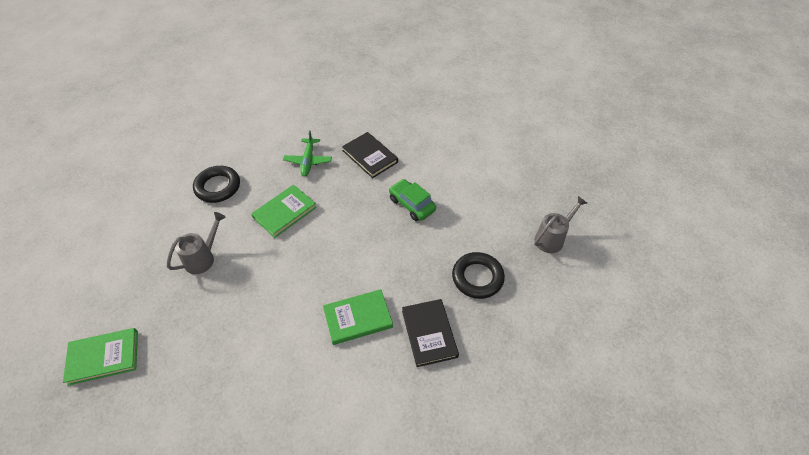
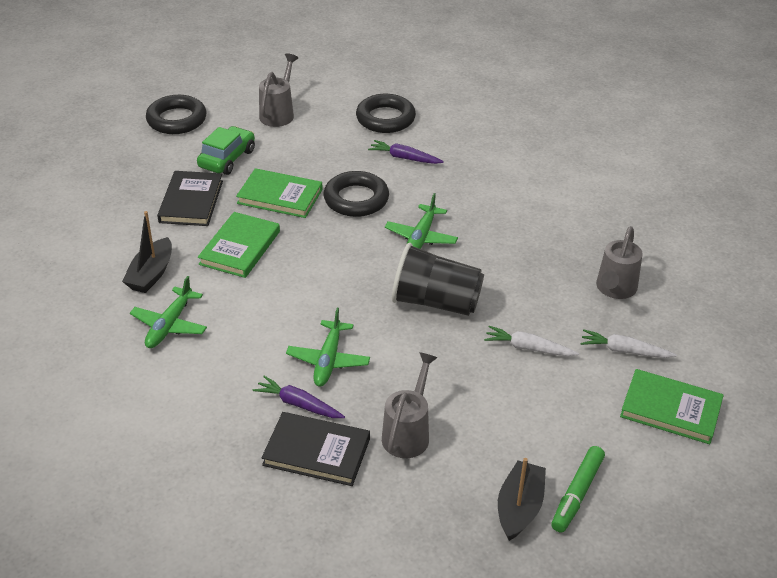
black boat: 0 -> 2
black cup: 0 -> 1
black ring: 2 -> 3
green marker: 0 -> 1
green plane: 1 -> 3
grey watering can: 2 -> 3
purple carrot: 0 -> 2
white carrot: 0 -> 2

